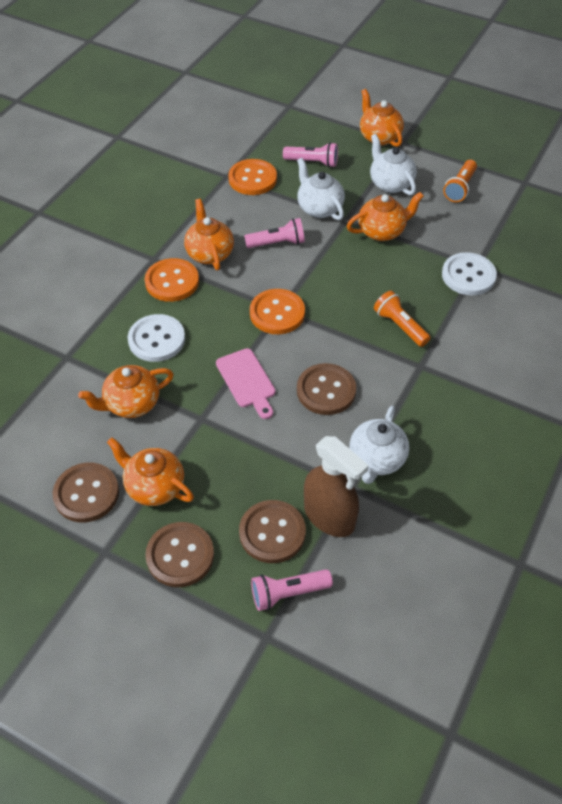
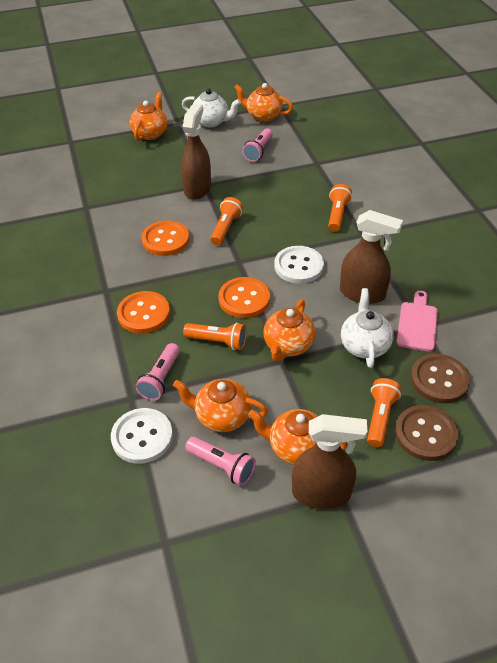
brown button: 4 -> 2
brown spray bottle: 1 -> 3
orange flashlight: 2 -> 4
white teapot: 3 -> 2

